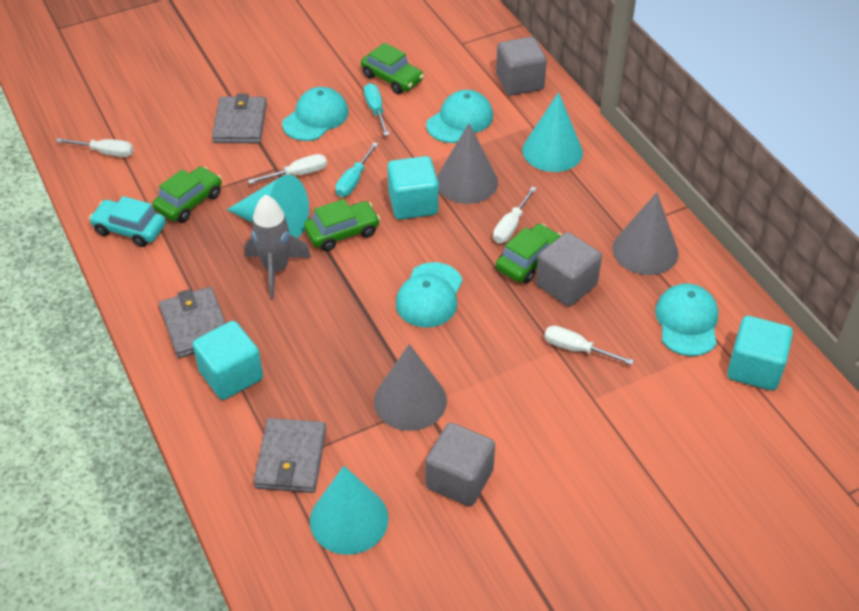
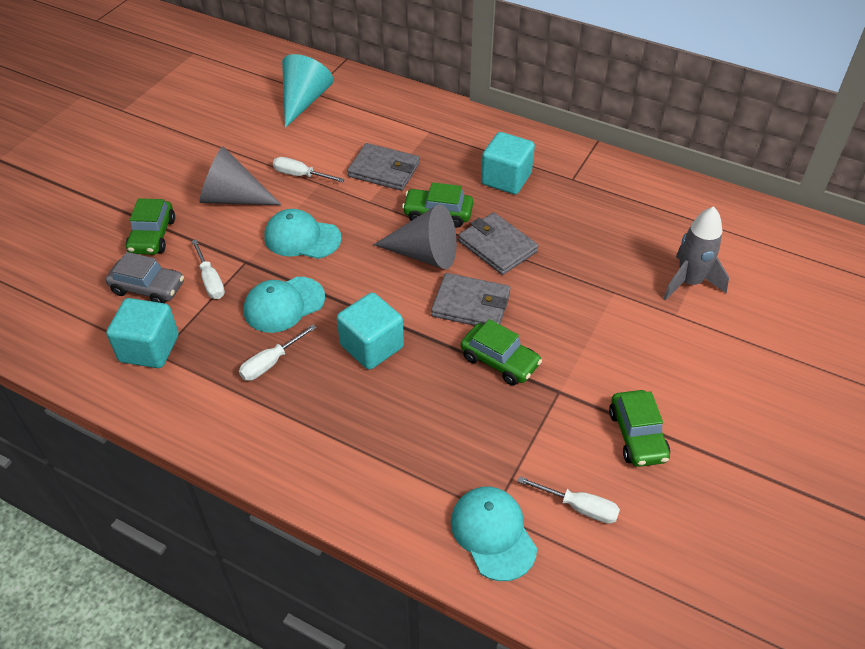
grey car: 0 -> 1
grey cone: 3 -> 2
grey cube: 3 -> 0
turquoise cap: 4 -> 3
turquoise car: 1 -> 0
turquoise cone: 3 -> 1
turquoise screwdriver: 2 -> 0

